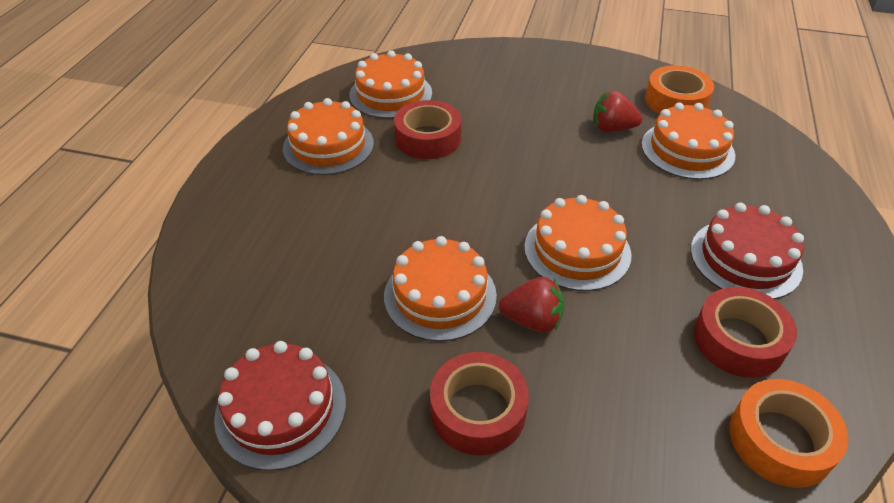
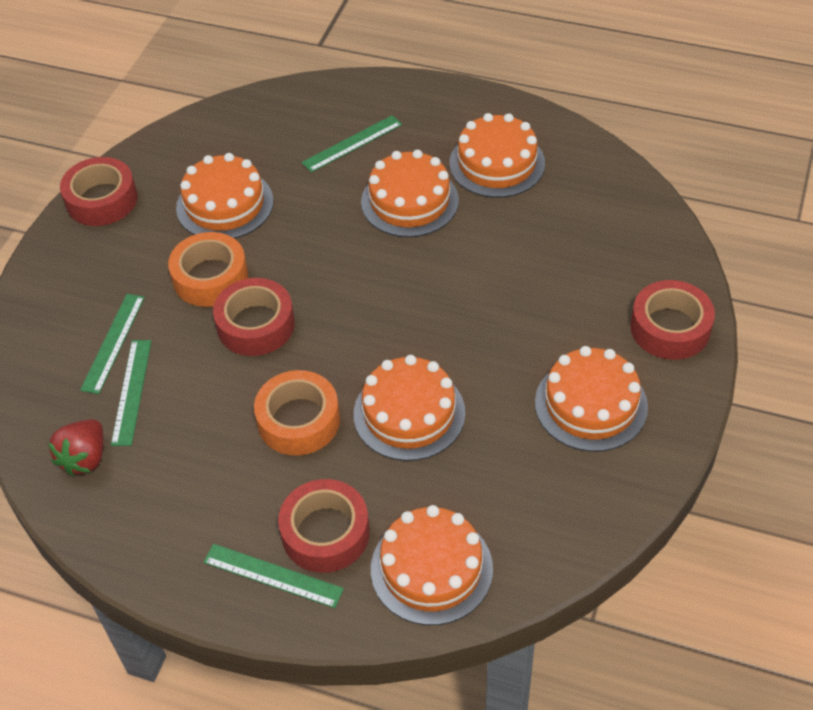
green ruler: 0 -> 4
orange cake: 5 -> 6
red cake: 2 -> 0
red strawberry: 2 -> 1
red tape: 3 -> 4

